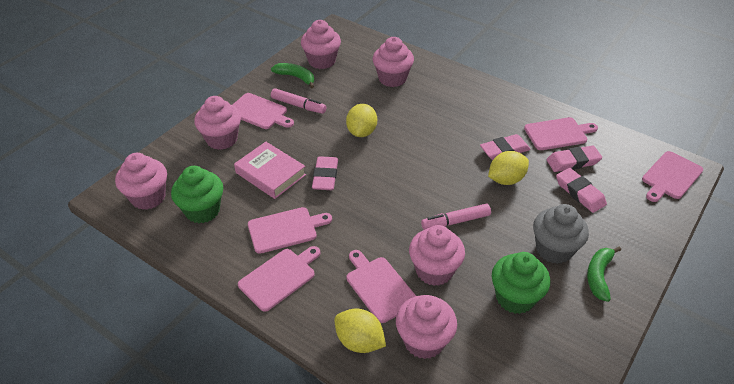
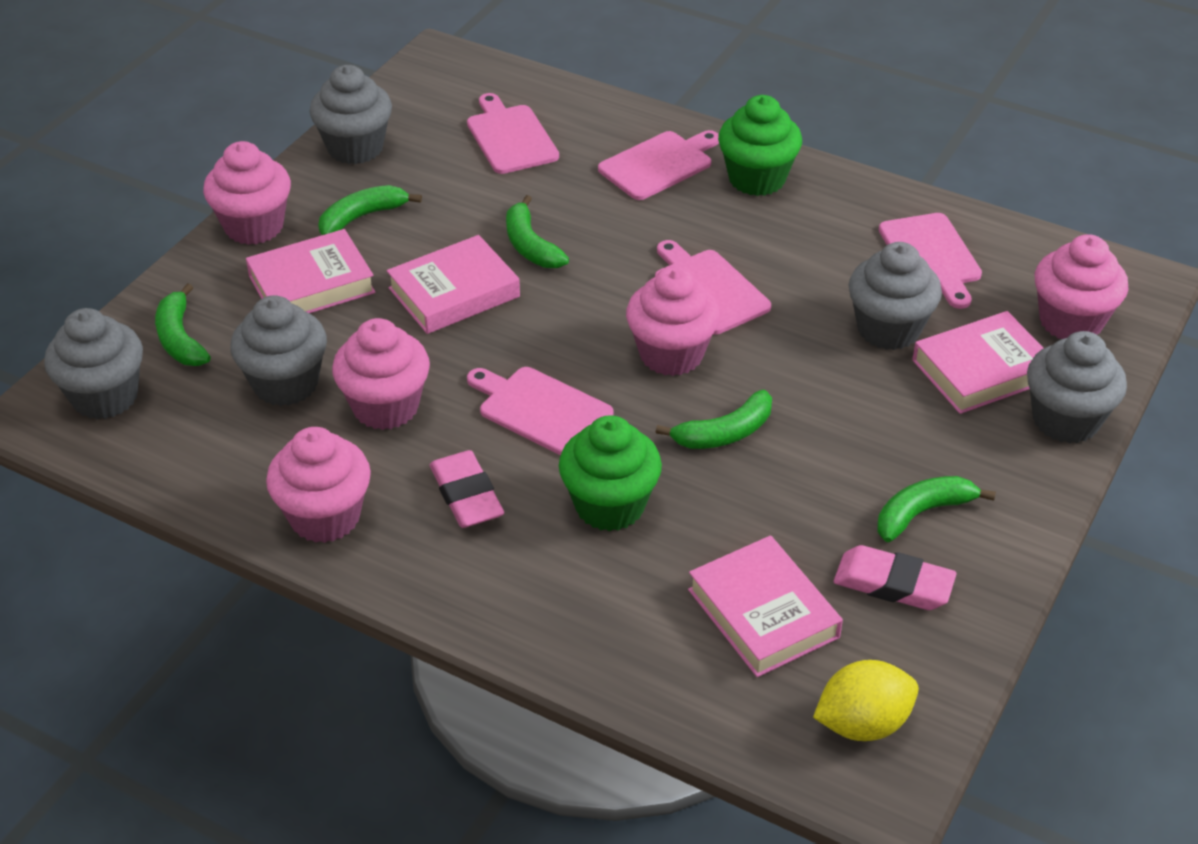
green banana: 2 -> 5
grey cupcake: 1 -> 5
pink book: 1 -> 4
pink cupcake: 6 -> 5
pink cutting board: 6 -> 5
pink eraser: 4 -> 2
pink marker: 2 -> 0
yellow lemon: 3 -> 1

